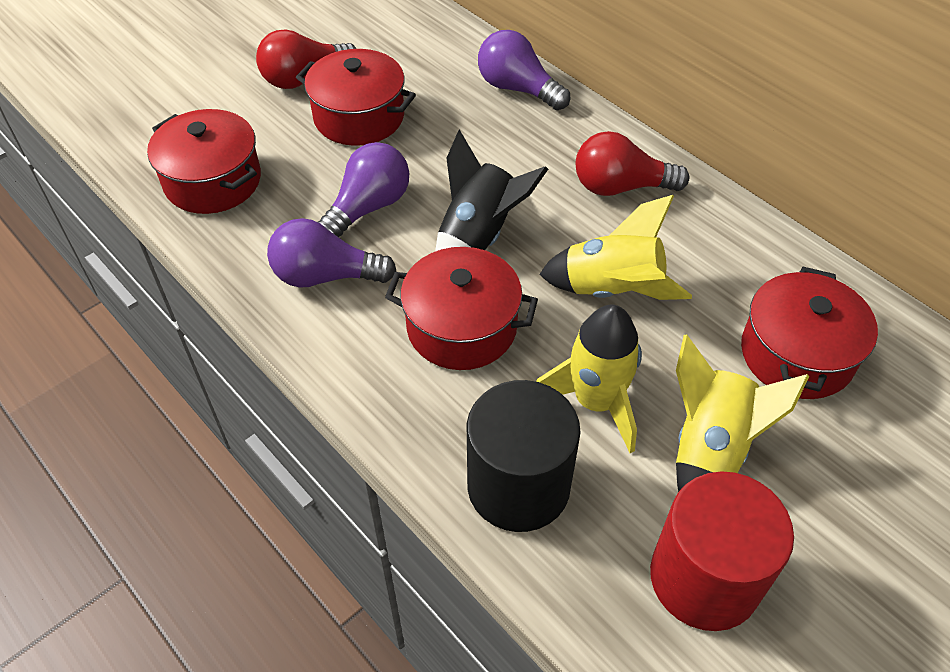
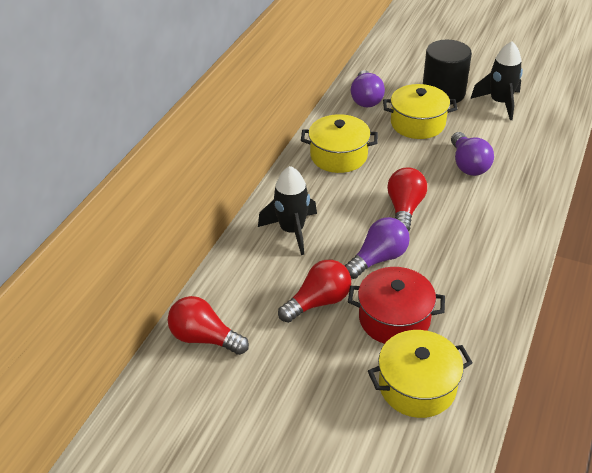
black rocket: 1 -> 2
red cylinder: 1 -> 0
red light bulb: 2 -> 3
red pot: 4 -> 1
yellow pot: 0 -> 3
yellow rocket: 3 -> 0

